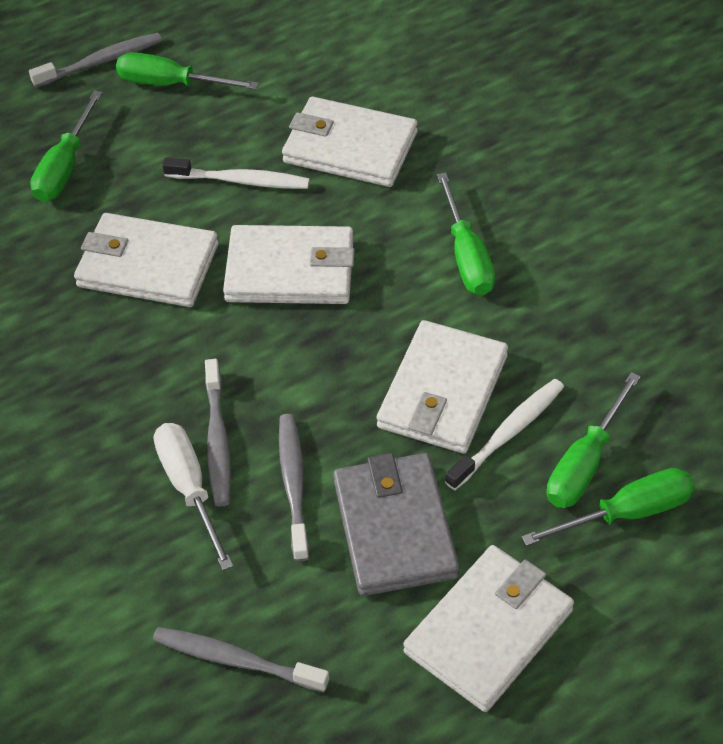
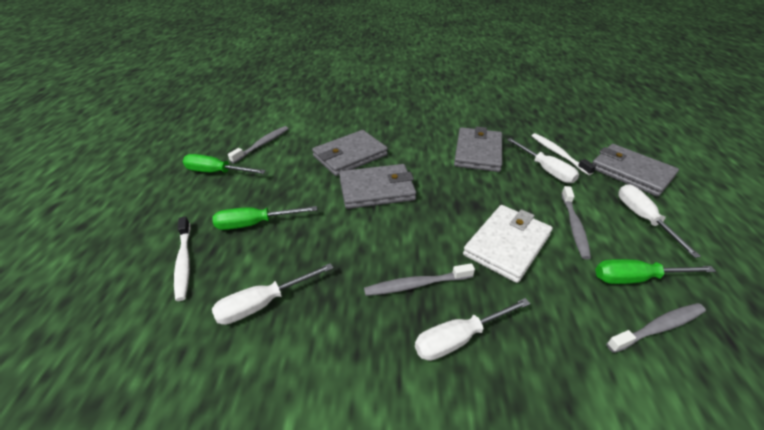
green screwdriver: 5 -> 3
grey wallet: 1 -> 4
white screwdriver: 1 -> 4
white wallet: 5 -> 1

